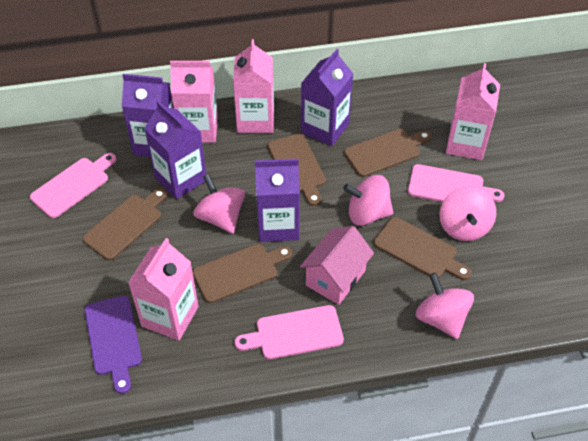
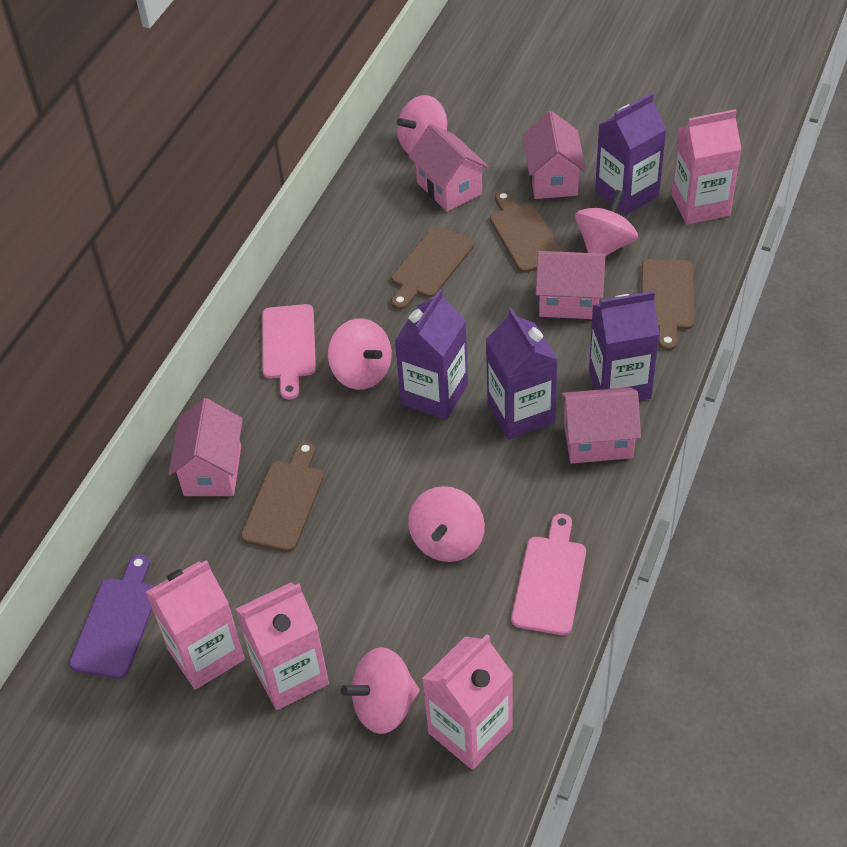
brown cutting board: 5 -> 4
pink cutting board: 3 -> 2
pink house: 1 -> 5
pink spinning top: 4 -> 5

